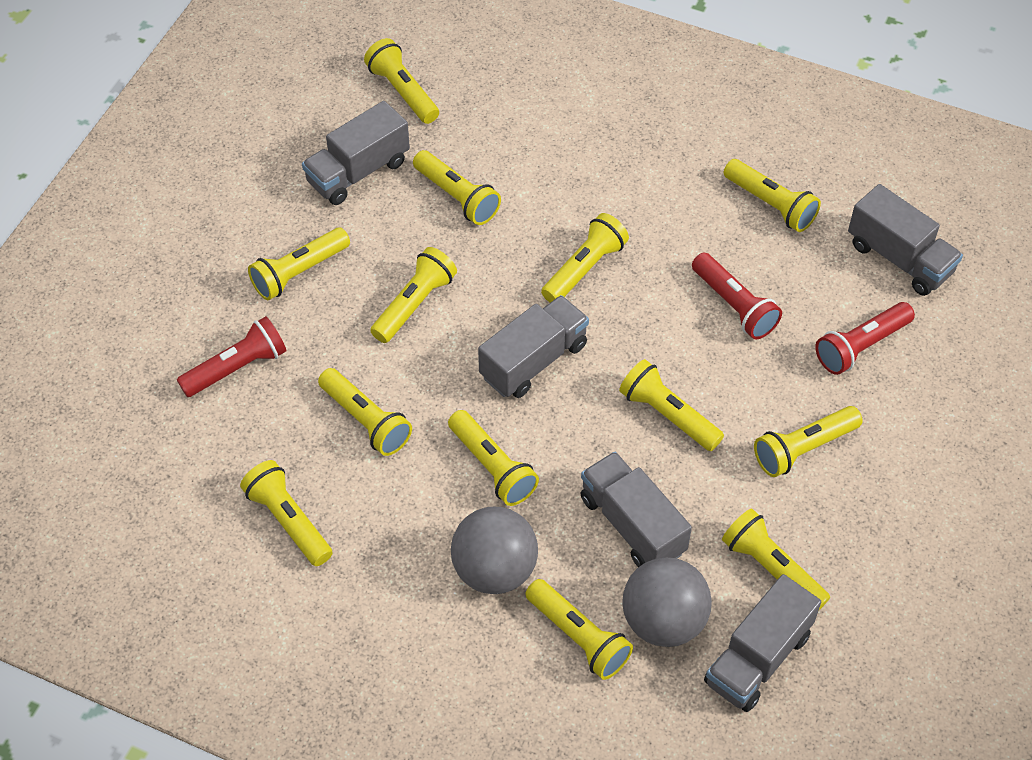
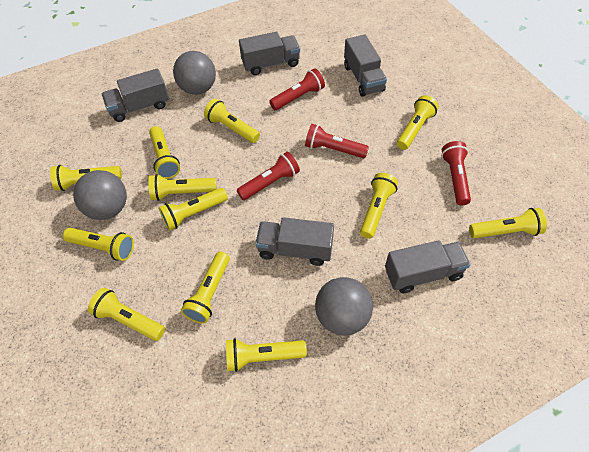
grey ball: 2 -> 3
red flashlight: 3 -> 4
yellow flashlight: 13 -> 12

